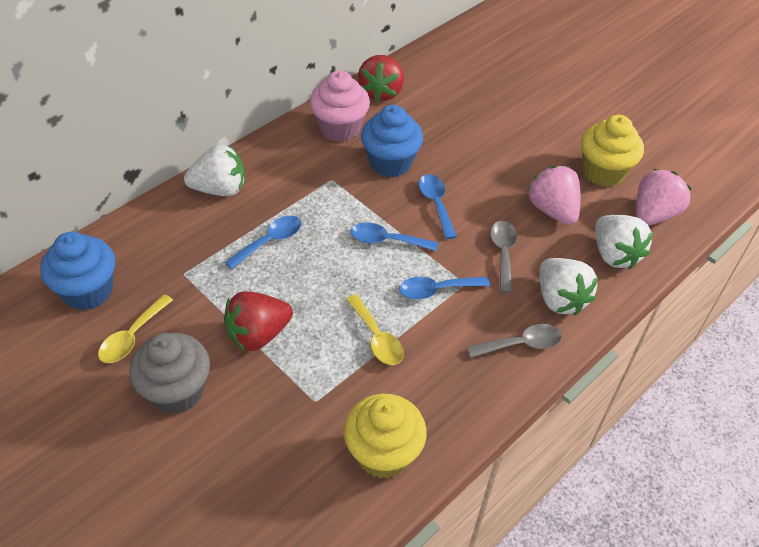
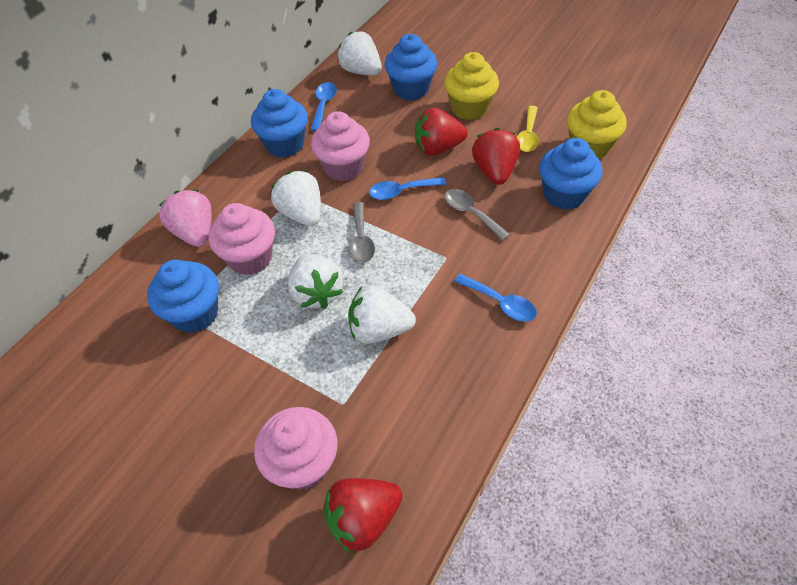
blue cupcake: 2 -> 4
blue spoon: 4 -> 3
grey cupcake: 1 -> 0
pink cupcake: 1 -> 3
pink strawberry: 2 -> 1
red strawberry: 2 -> 3
white strawberry: 3 -> 4
yellow spoon: 2 -> 1

